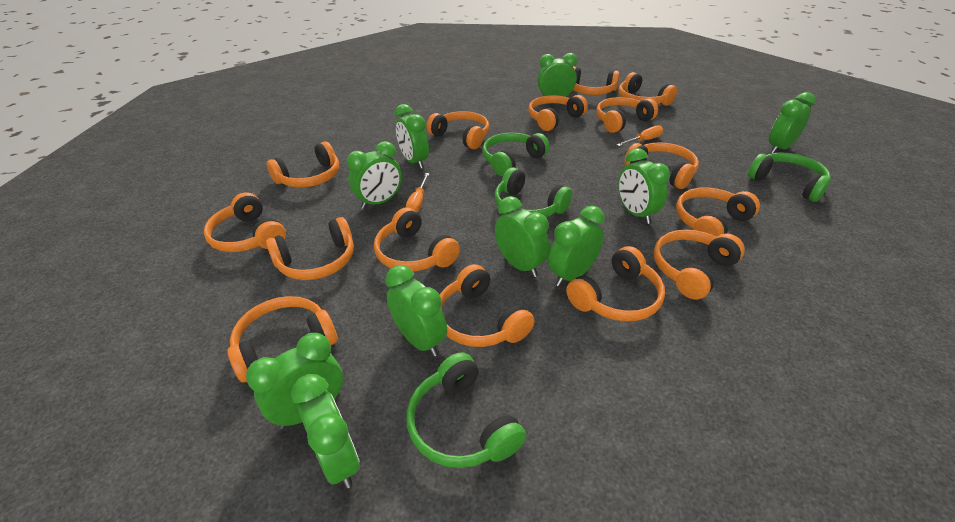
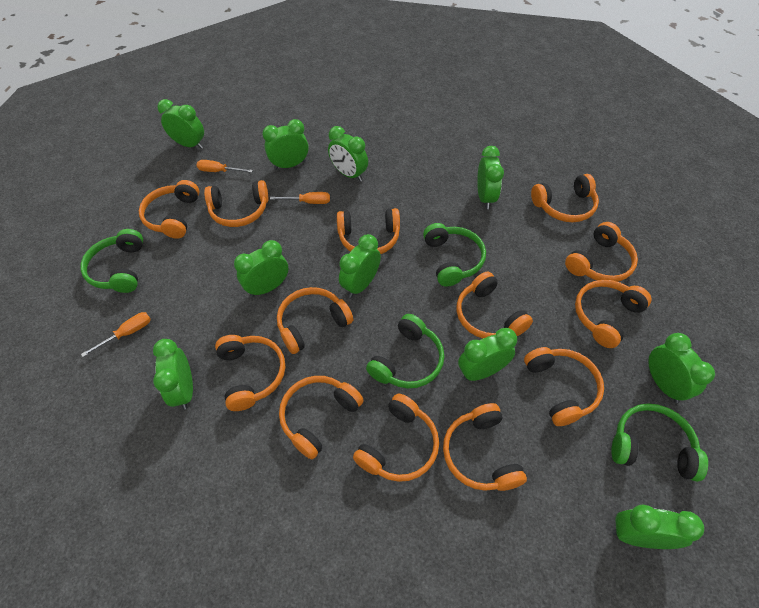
orange headphones: 15 -> 13
orange screwdriver: 2 -> 3

